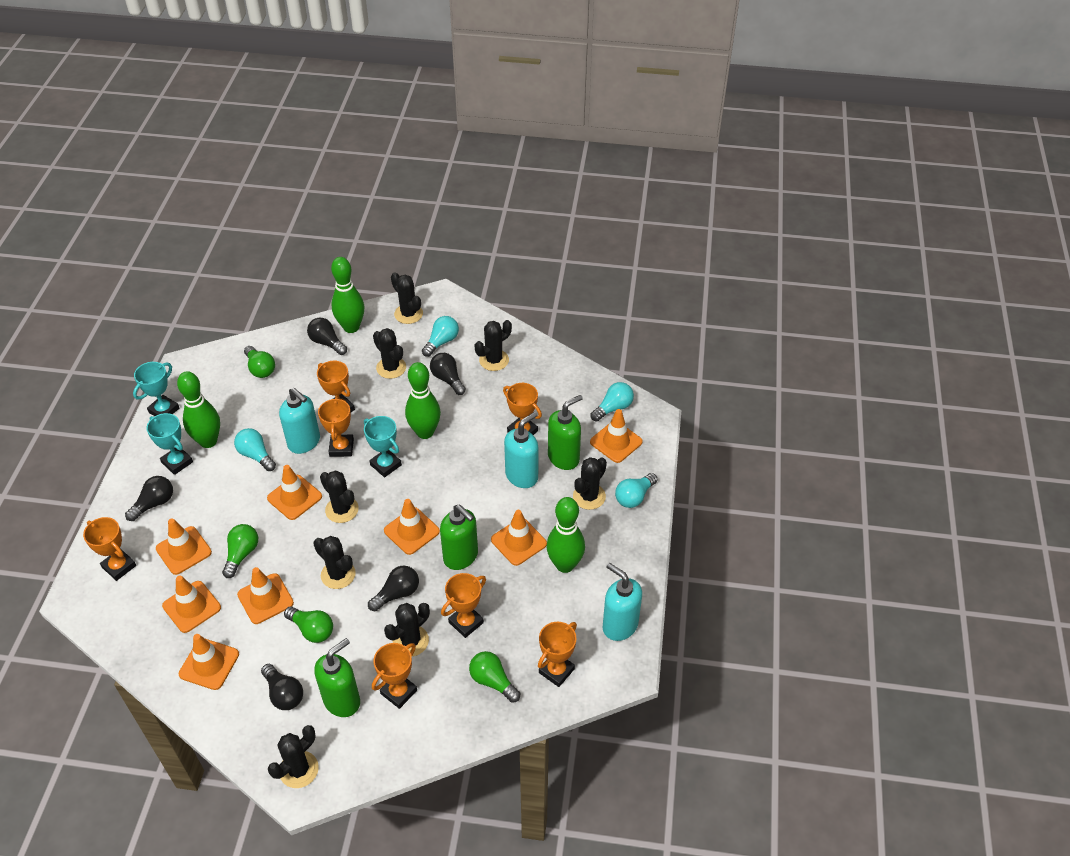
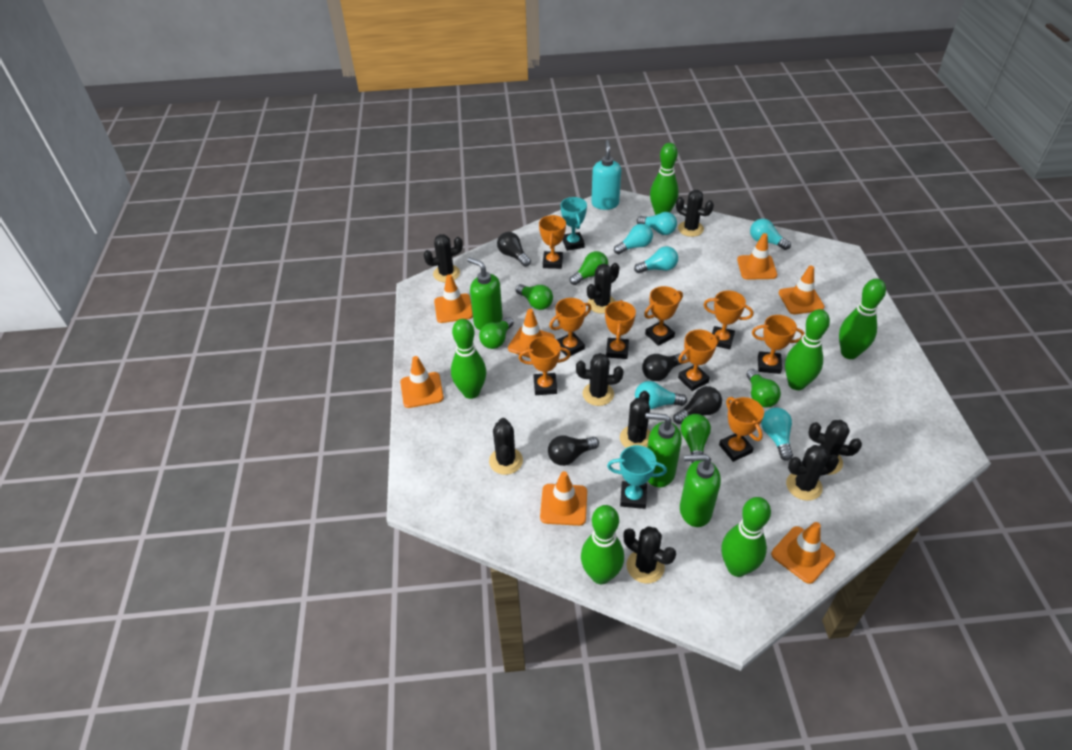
black cactus: 8 -> 9
black light bulb: 5 -> 4
green bowling pin: 4 -> 6
green light bulb: 4 -> 5
orange traffic cone: 8 -> 7
orange trophy: 7 -> 9
turquoise light bulb: 4 -> 6
turquoise soap dispenser: 3 -> 1
turquoise trophy: 3 -> 2

